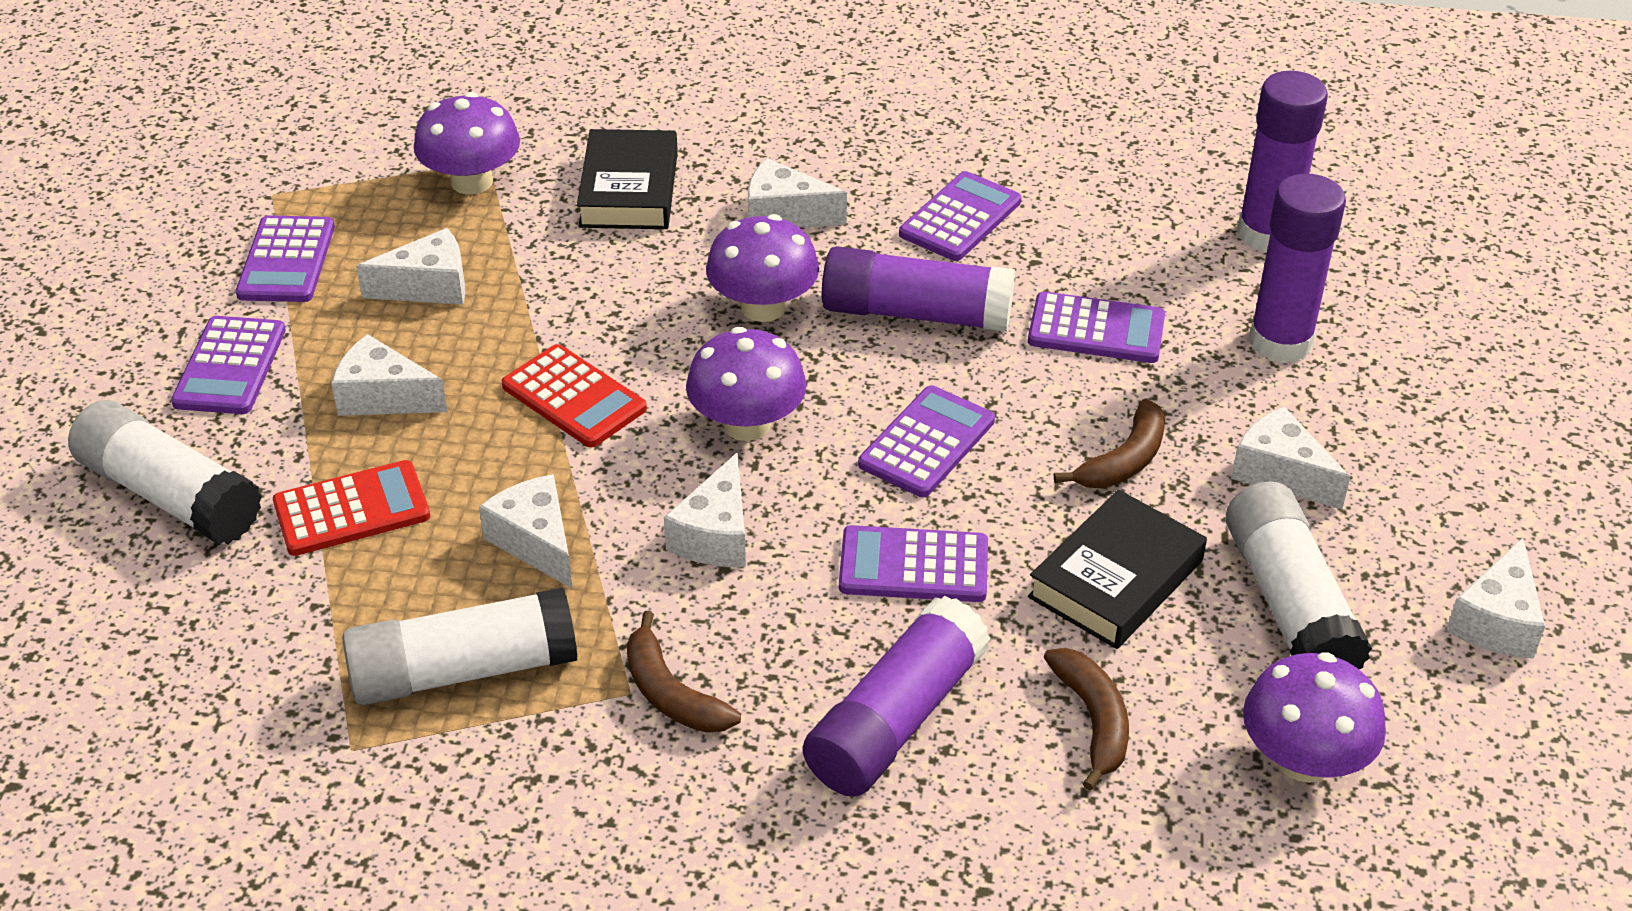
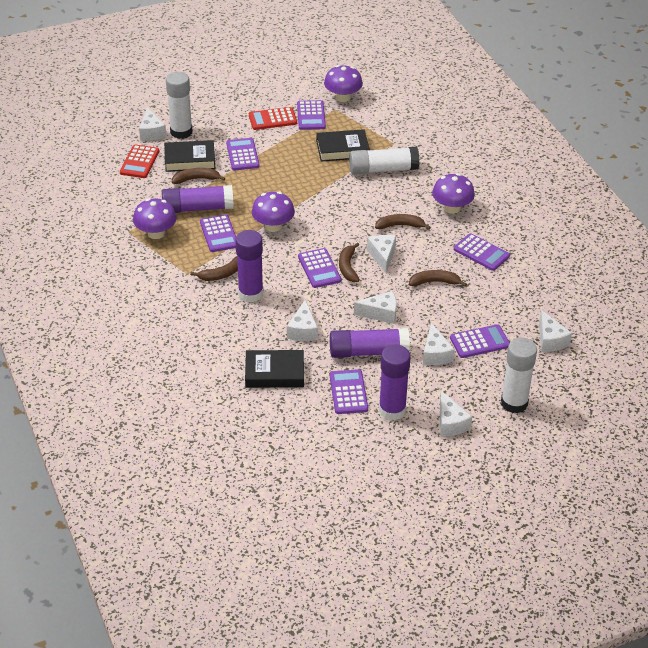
black book: 2 -> 3
brown banana: 3 -> 5
purple calculator: 6 -> 7

